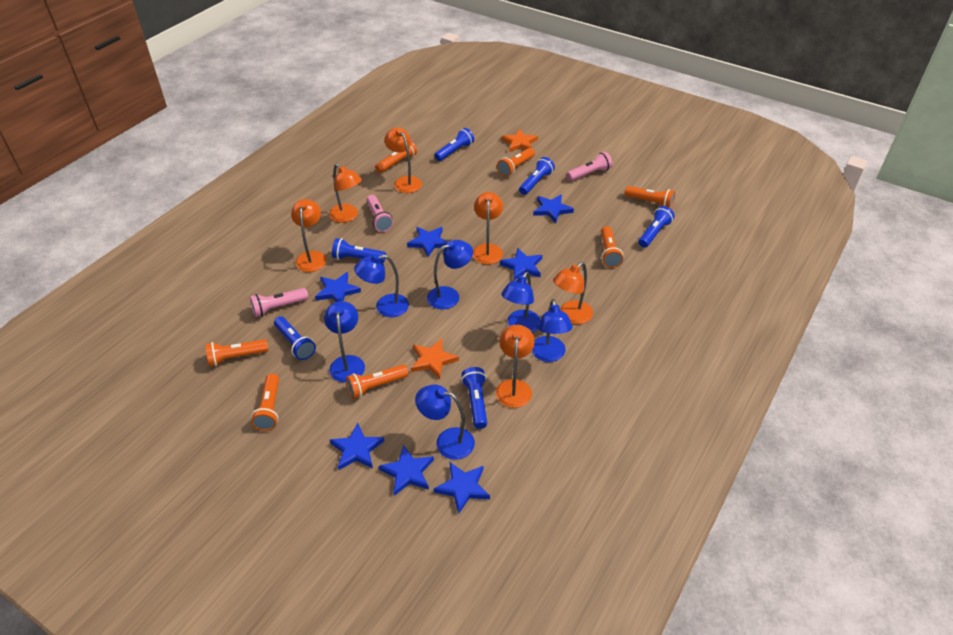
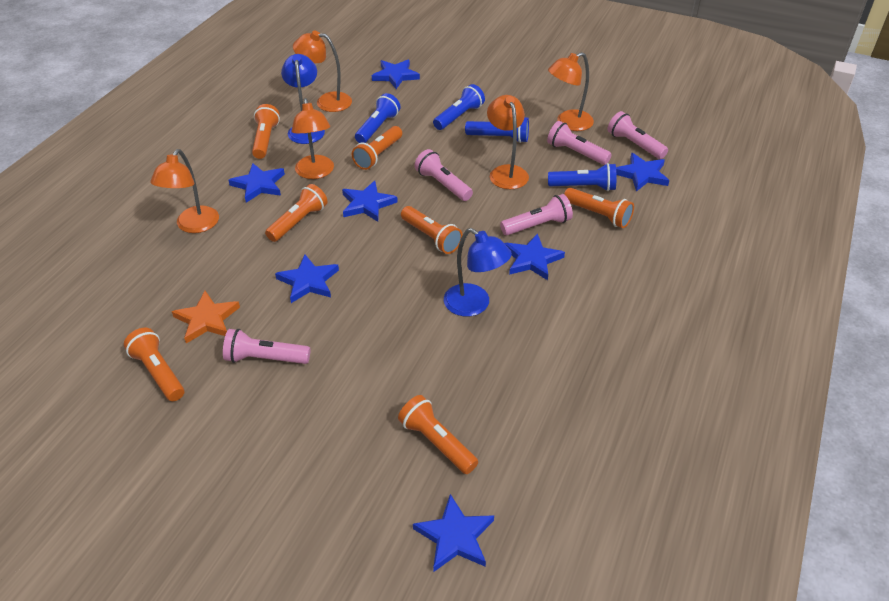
blue flashlight: 6 -> 4
blue lamp: 6 -> 2
orange lamp: 6 -> 5
orange star: 2 -> 1
pink flashlight: 3 -> 5

